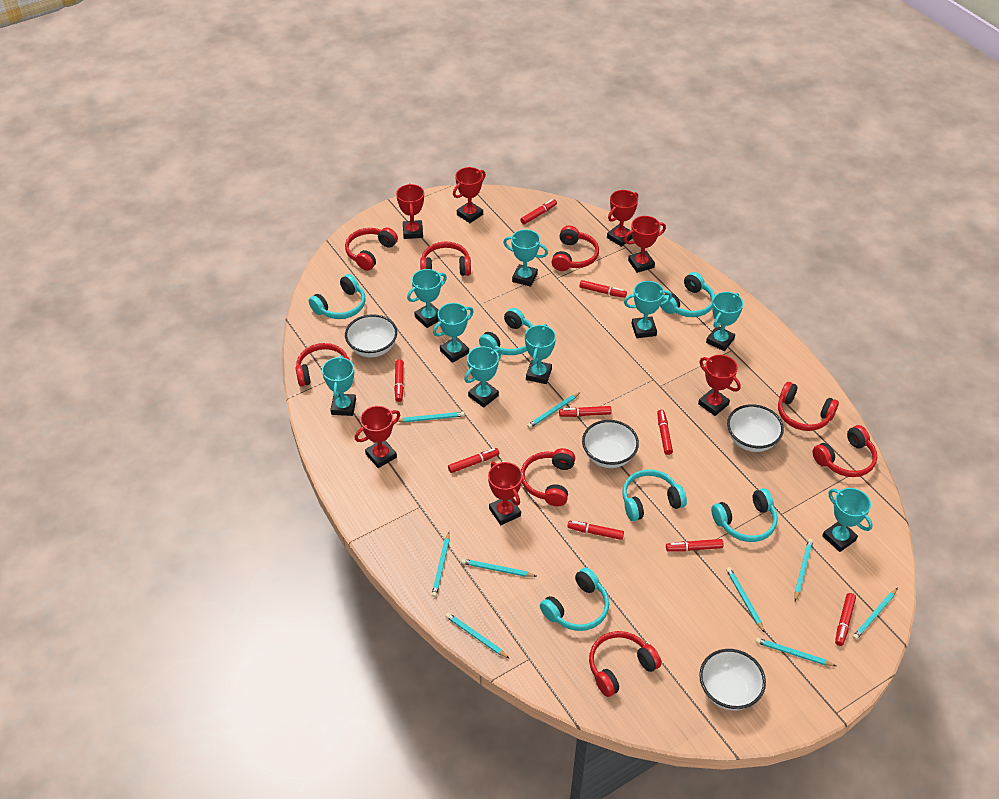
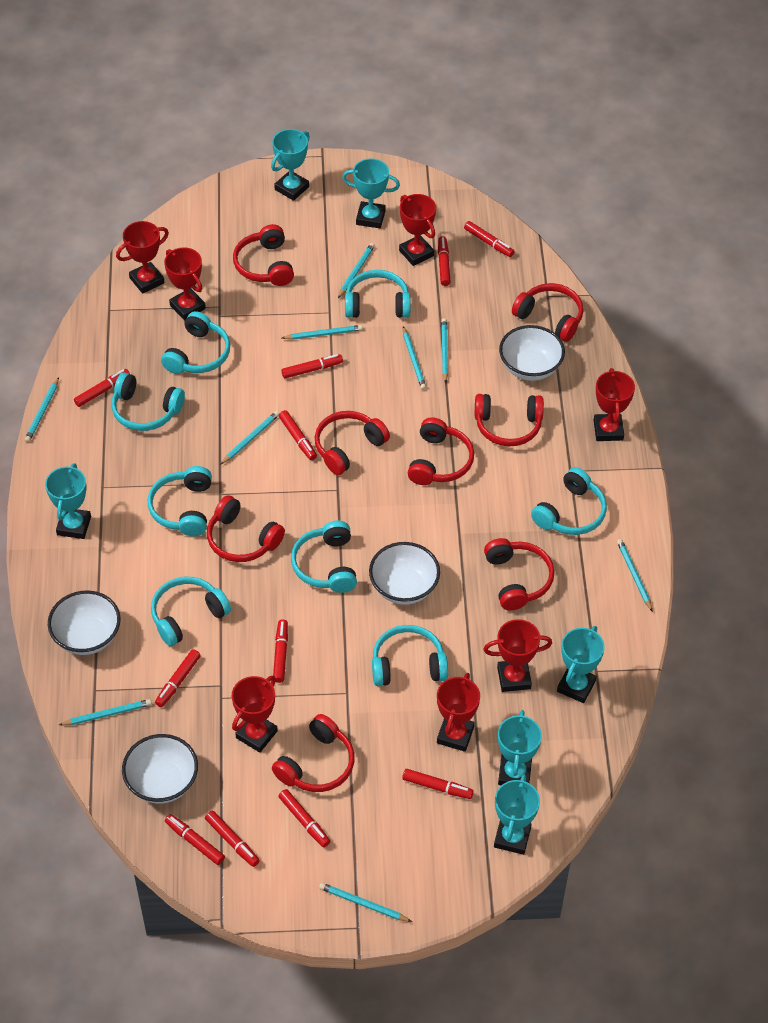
red marker: 9 -> 11
turquoise headphones: 6 -> 8
turquoise trophy: 9 -> 6

